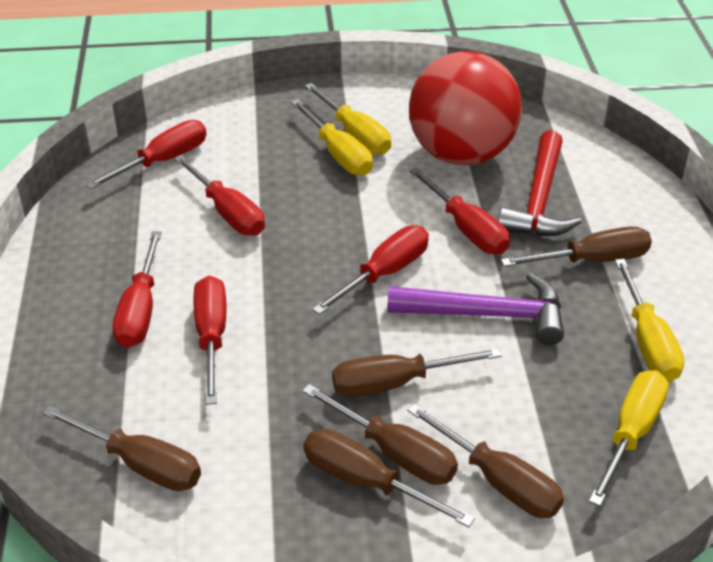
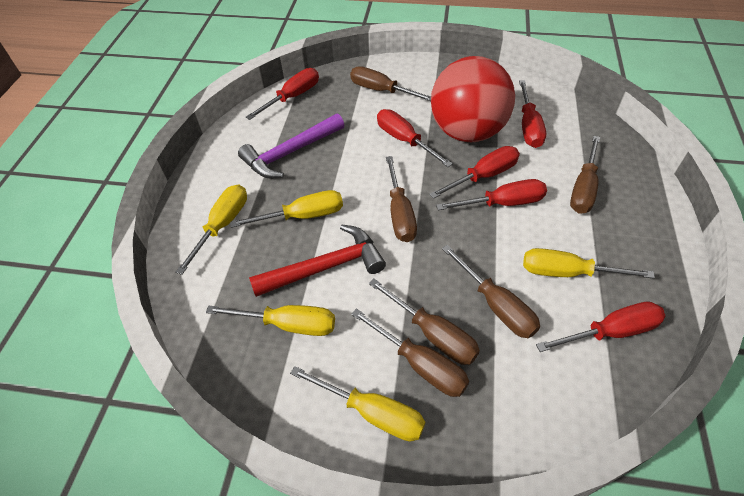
yellow screwdriver: 4 -> 5

